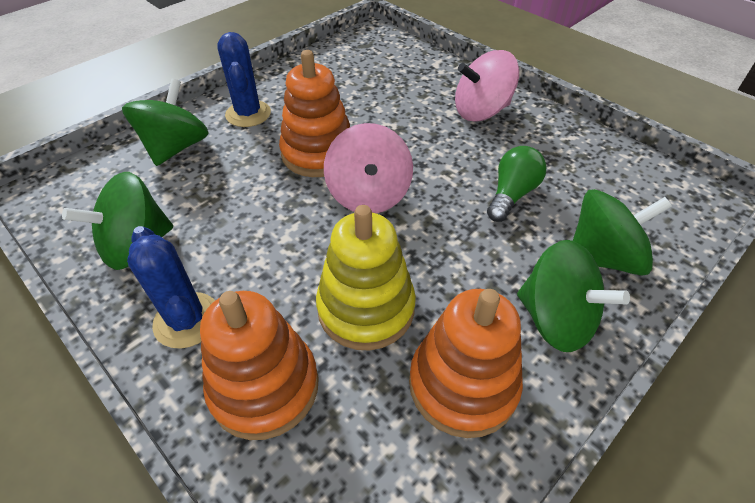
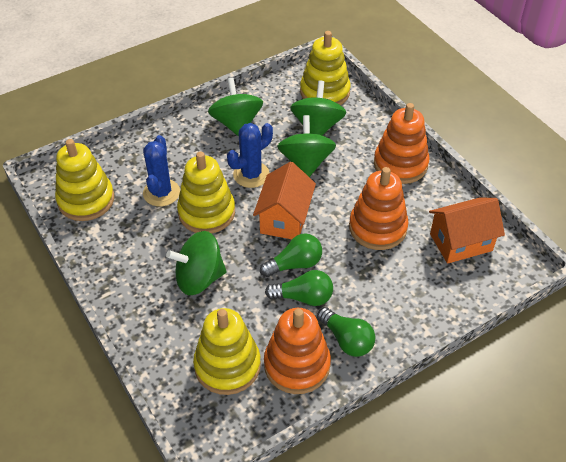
green light bulb: 1 -> 3
orange house: 0 -> 2
pink spinning top: 2 -> 0
yellow stacking toy: 1 -> 4

